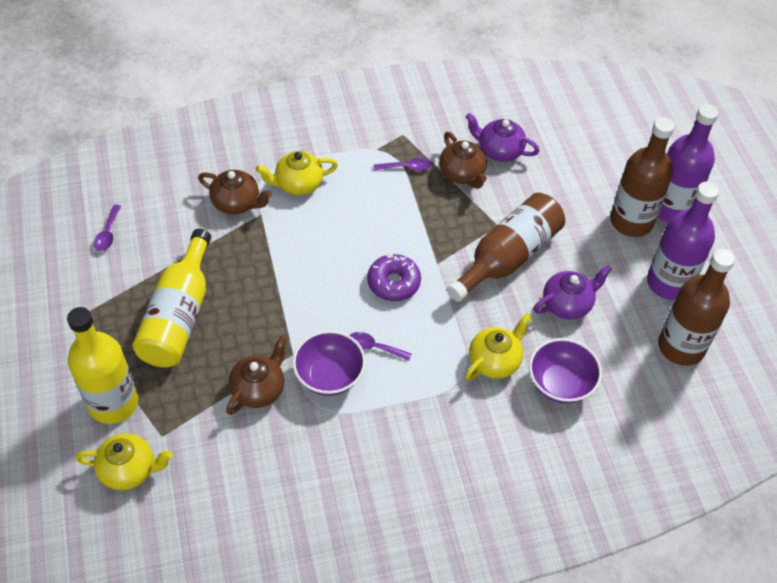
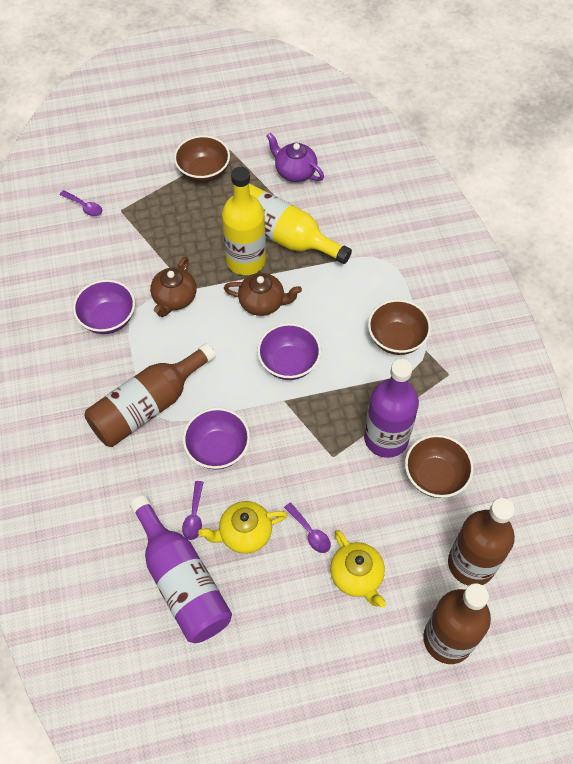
brown bowl: 0 -> 3
brown teapot: 3 -> 2
purple bowl: 2 -> 3
purple donut: 1 -> 0
purple teapot: 2 -> 1
yellow teapot: 3 -> 2

